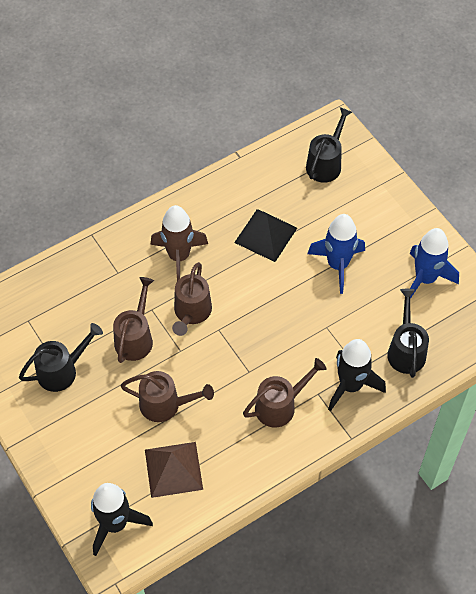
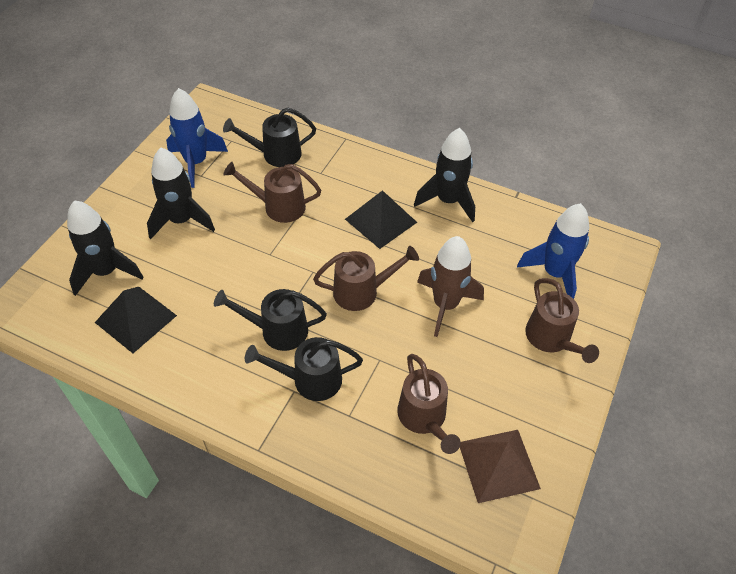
black pyramid: 1 -> 2
black rocket: 2 -> 3

